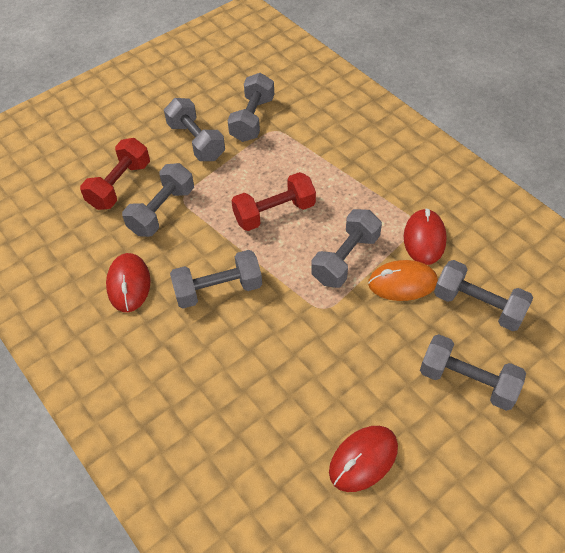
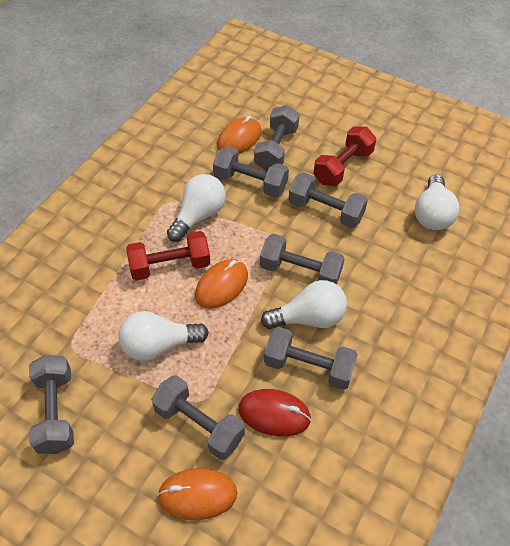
orange mouse: 1 -> 3
red mouse: 3 -> 1
white light bulb: 0 -> 4

